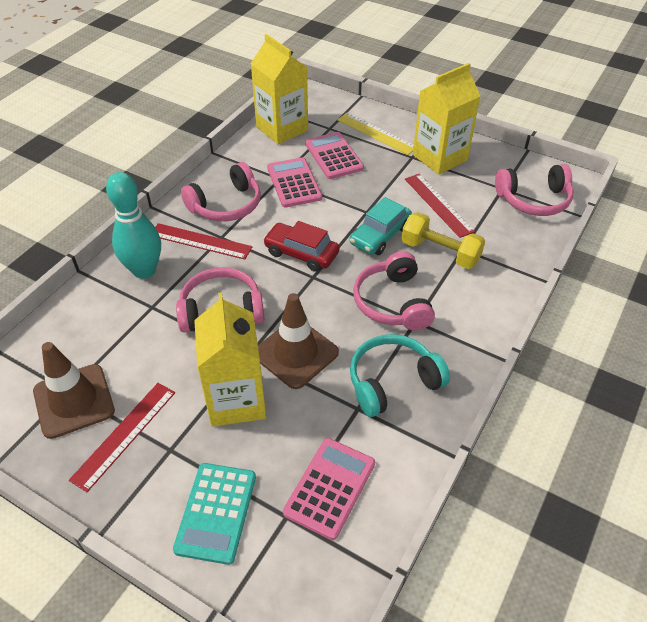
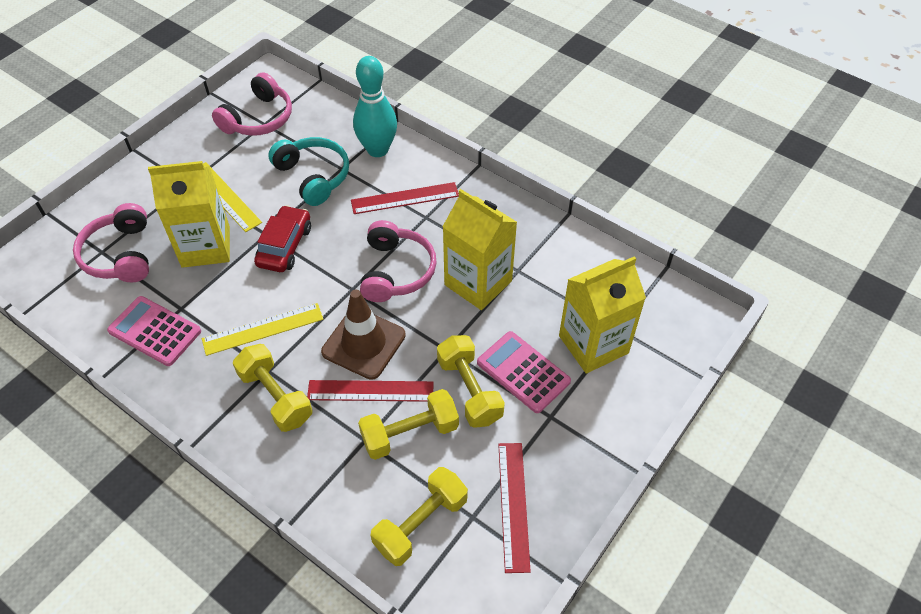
brown traffic cone: 2 -> 1
pink calculator: 3 -> 2
pink headphones: 4 -> 3
turquoise calculator: 1 -> 0
turquoise car: 1 -> 0
yellow dumbbell: 1 -> 4
yellow ruler: 1 -> 2

